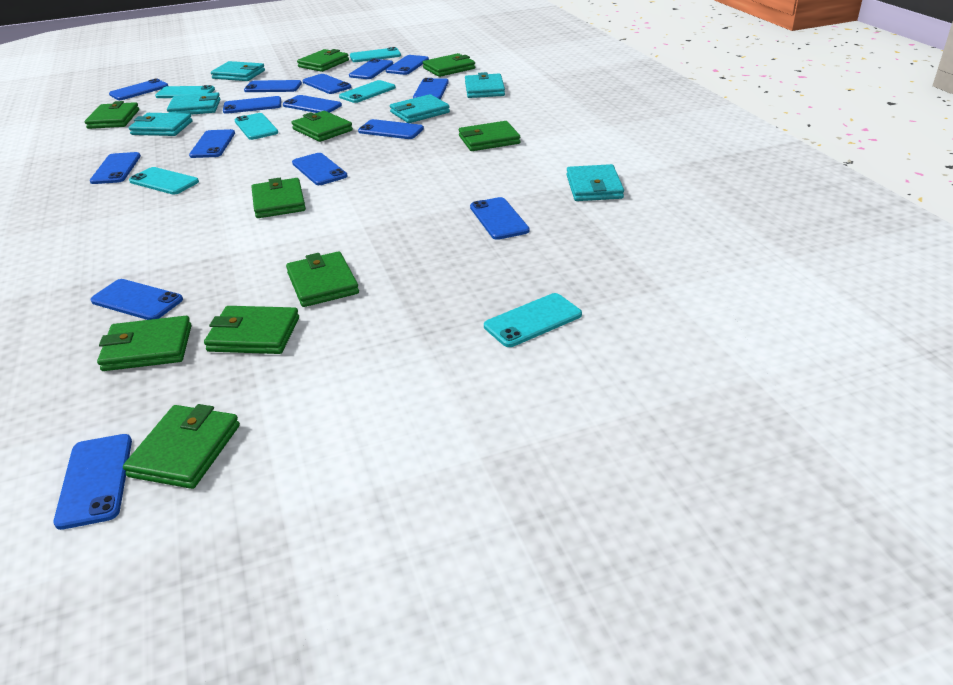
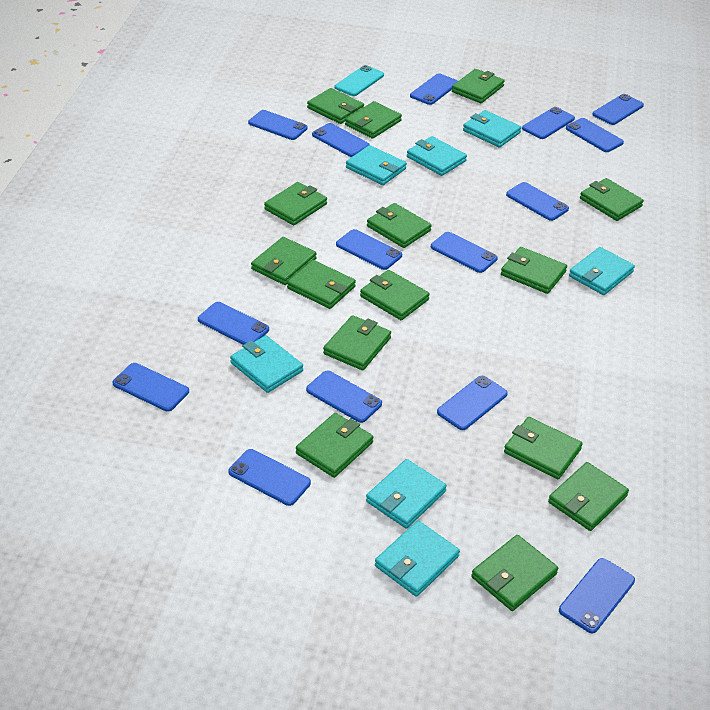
green wallet: 10 -> 15
turquoise phone: 6 -> 1
turquoise wallet: 6 -> 7

